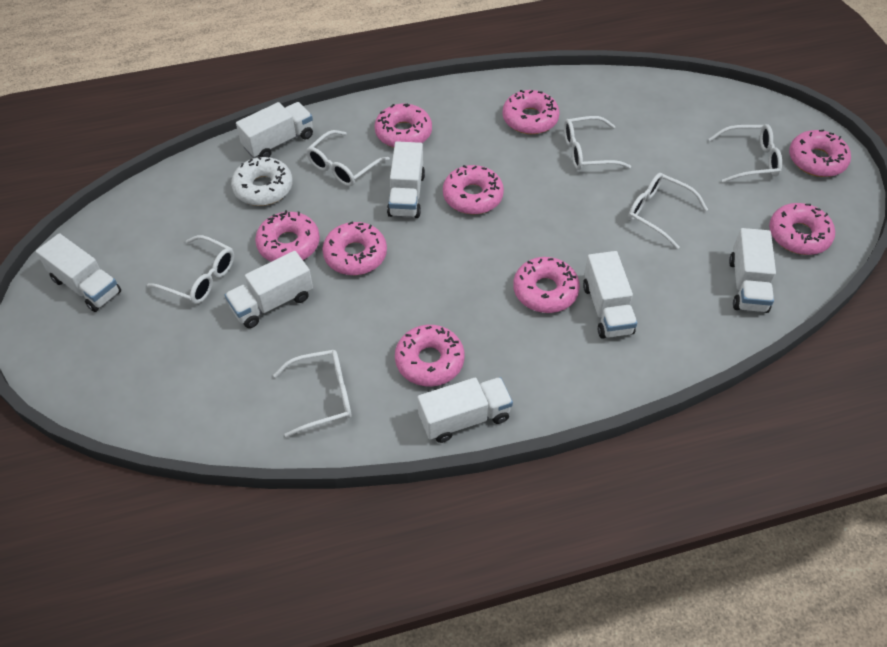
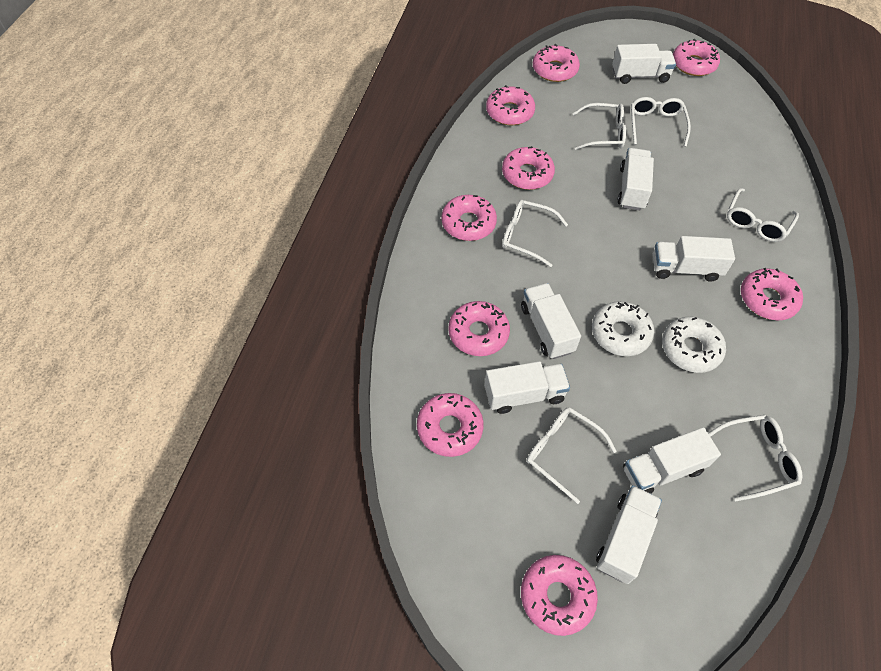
white donut: 1 -> 2

